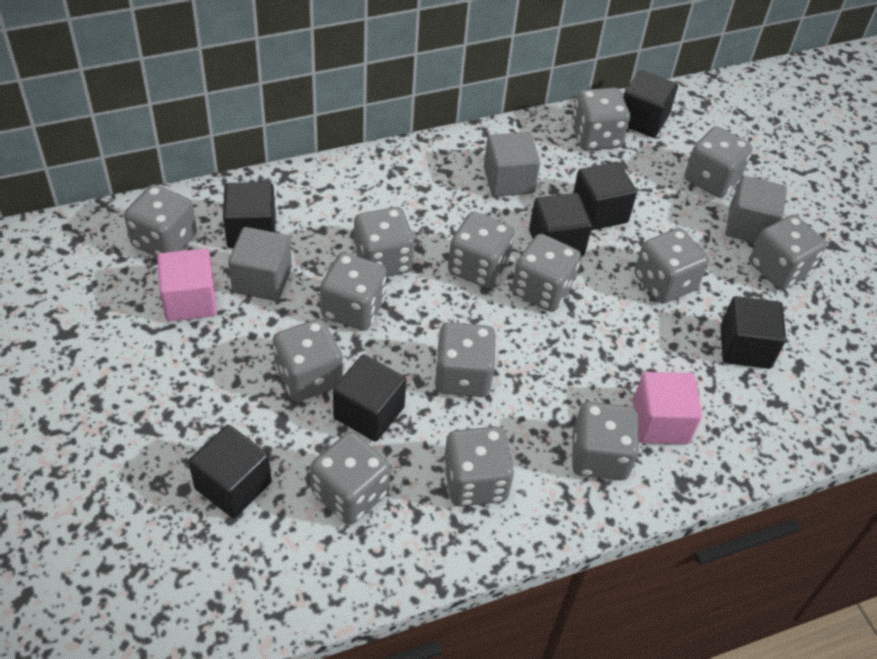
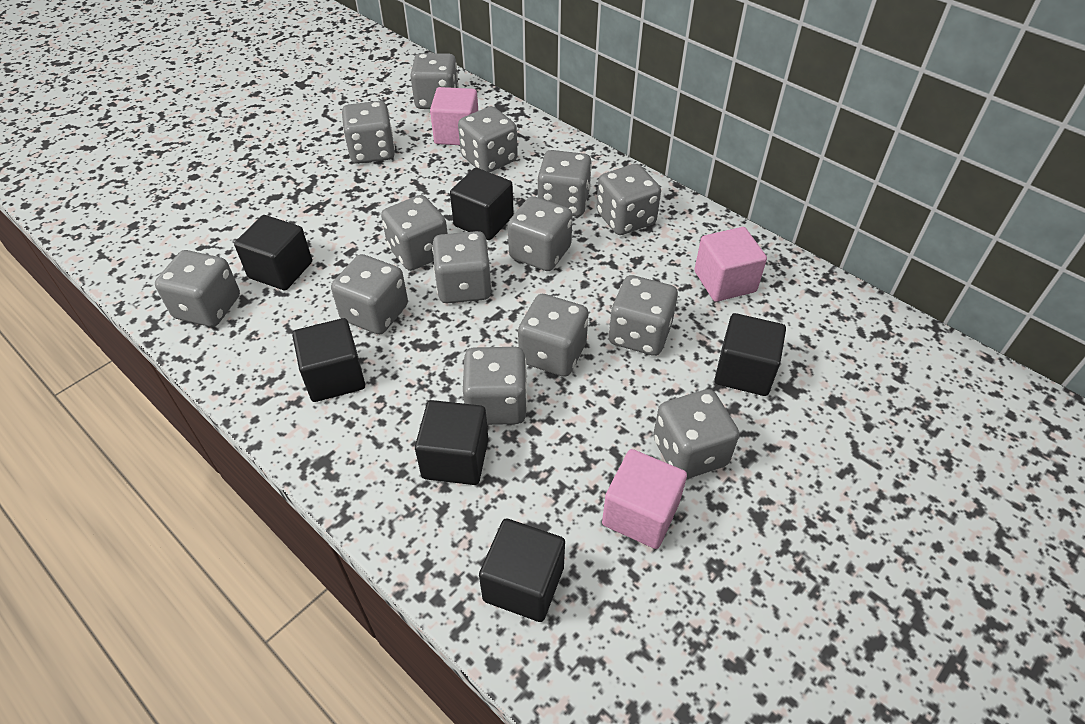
black cube: 7 -> 6
grey cube: 3 -> 0
pink cube: 2 -> 3

